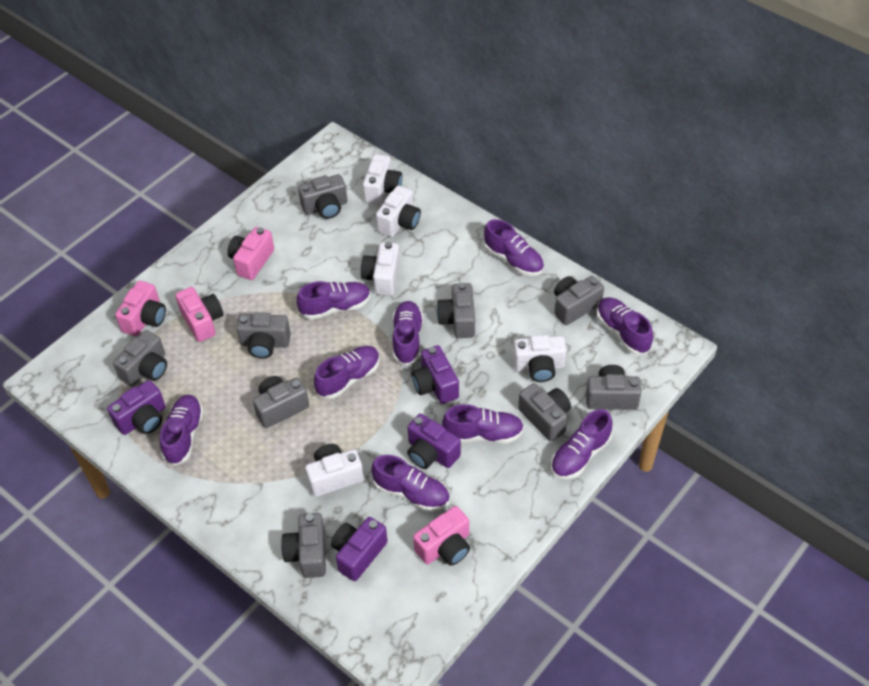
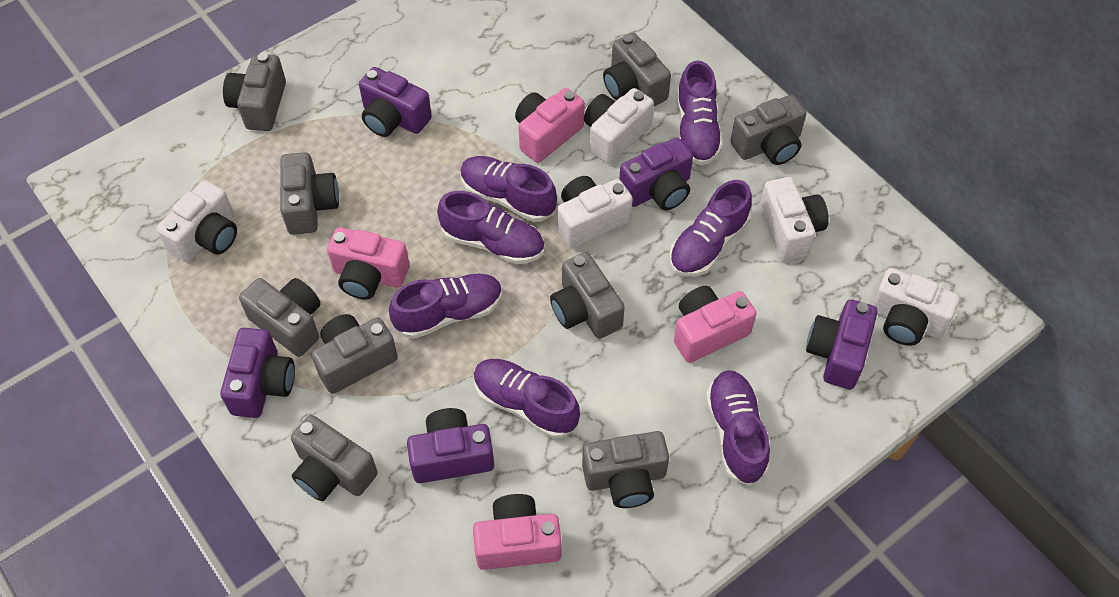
purple camera: 4 -> 5
purple shoe: 9 -> 7

